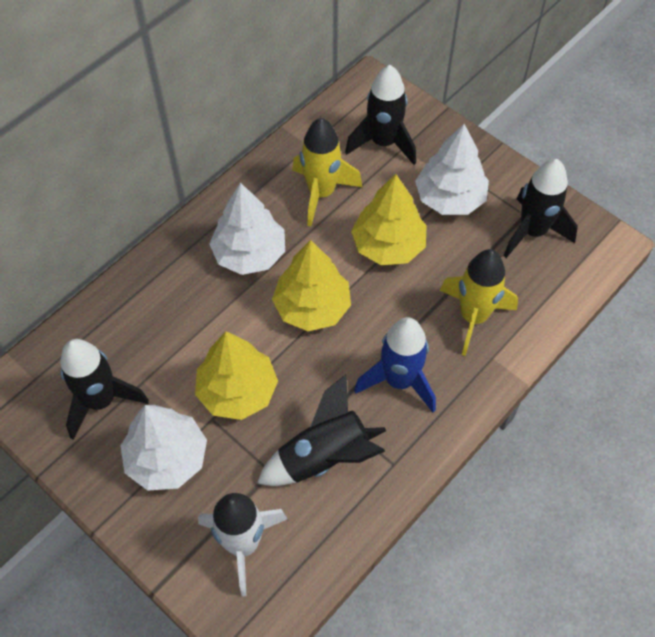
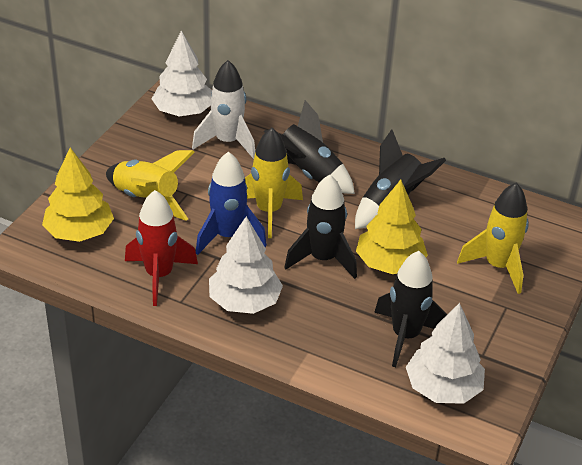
red rocket: 0 -> 1
yellow rocket: 2 -> 3
yellow tree: 3 -> 2

